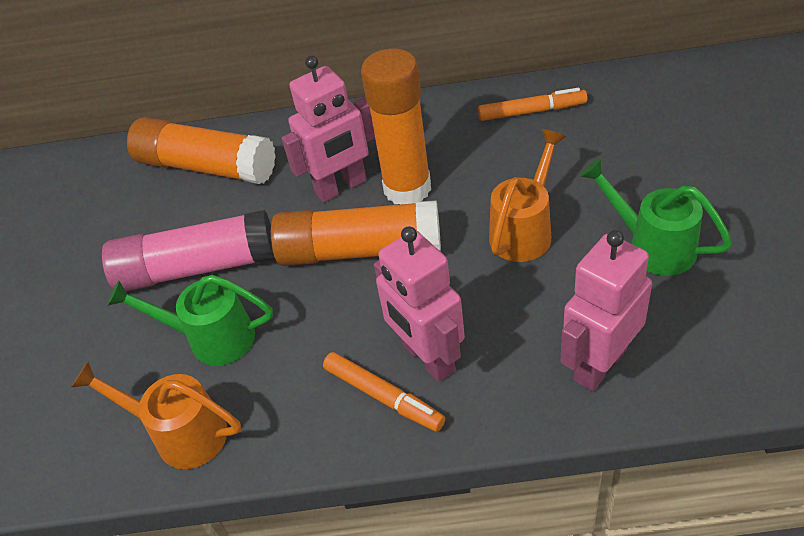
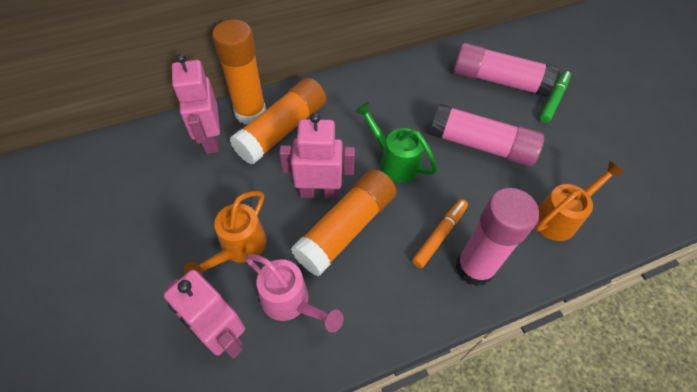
green marker: 0 -> 1
green watering can: 2 -> 1
orange marker: 2 -> 1
pink glue stick: 1 -> 3
pink watering can: 0 -> 1

